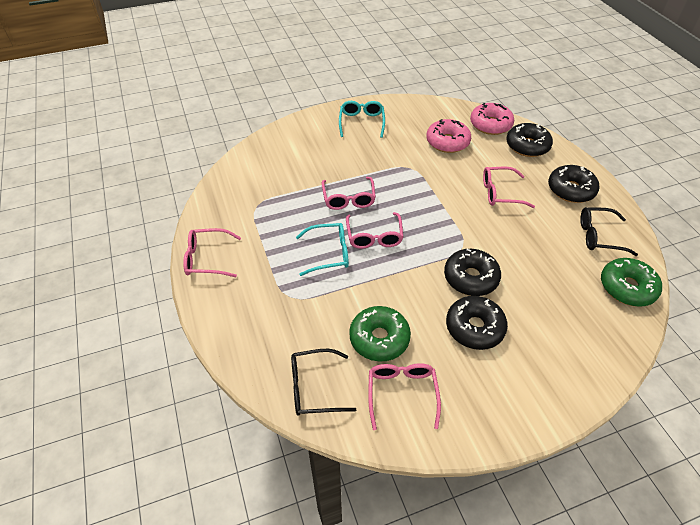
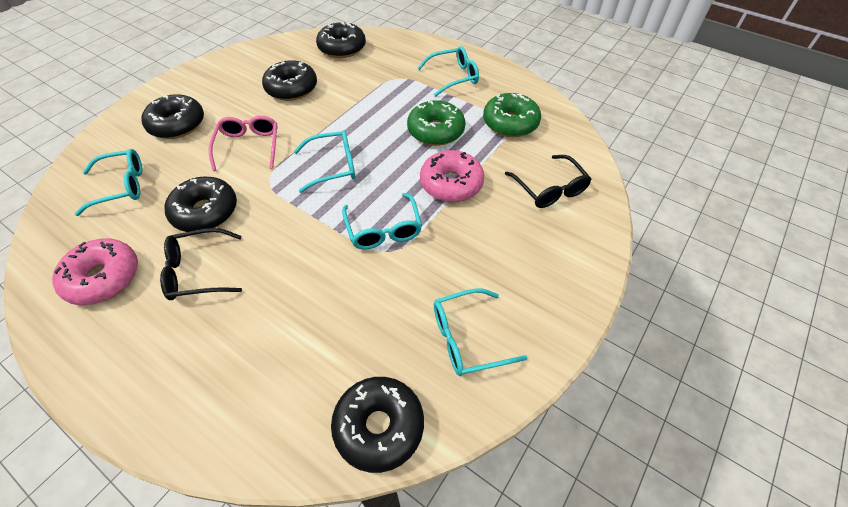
black donut: 4 -> 5
pink glasses: 5 -> 1
turquoise glasses: 2 -> 5

